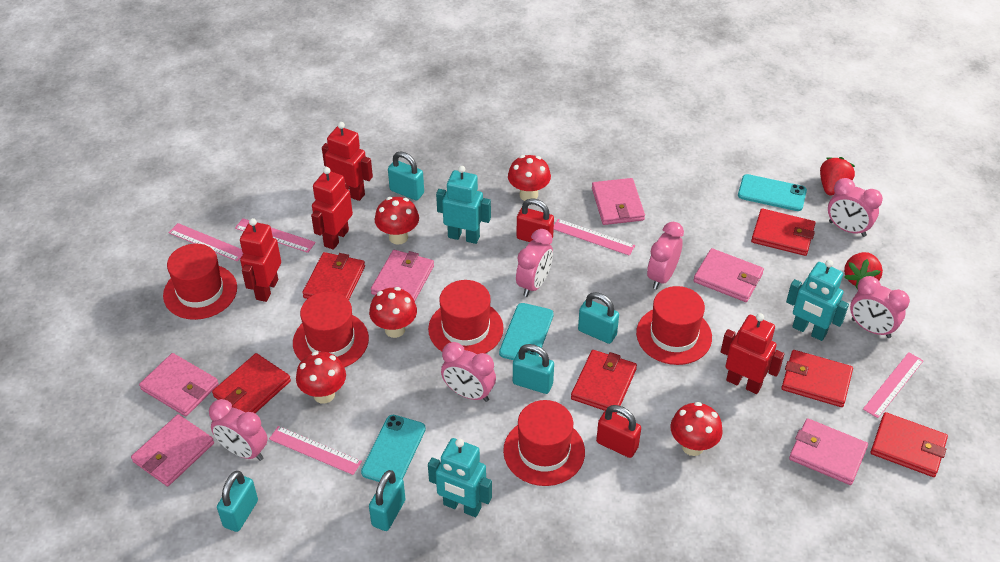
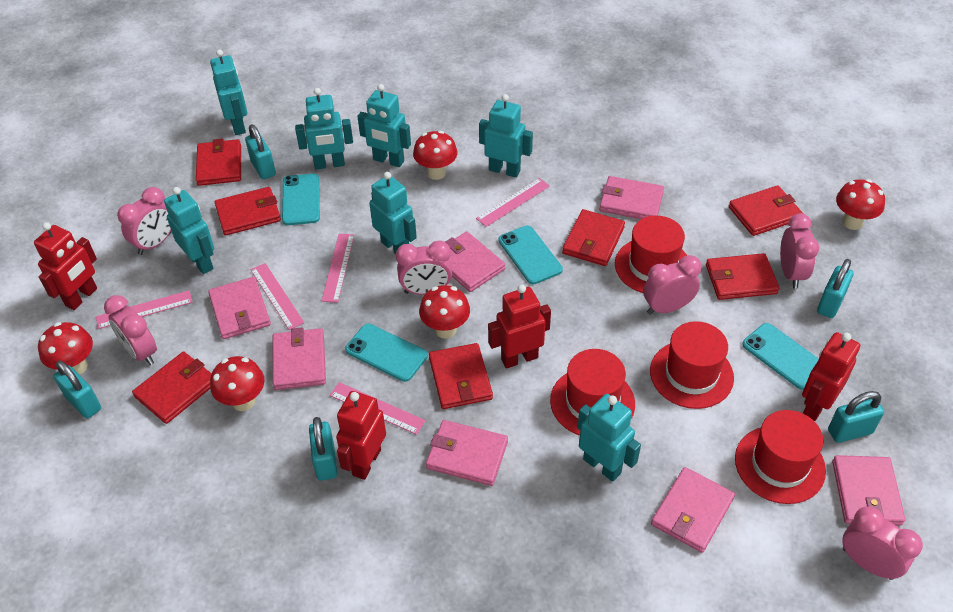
pink wallet: 6 -> 7
red hat: 5 -> 4
red padlock: 2 -> 0
red strawberry: 2 -> 0
red wallet: 6 -> 7
turquoise phone: 3 -> 4
turquoise robot: 3 -> 7

